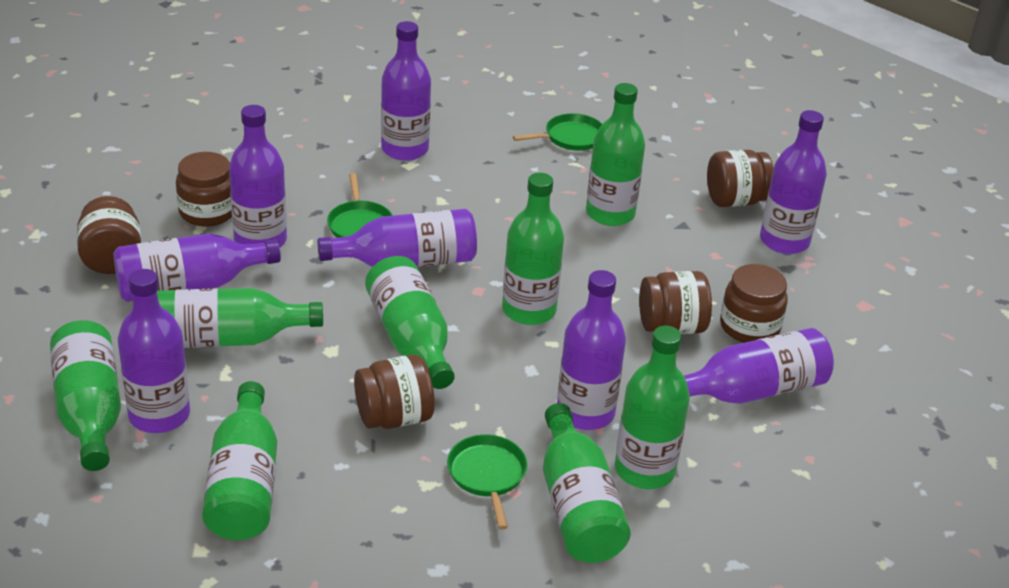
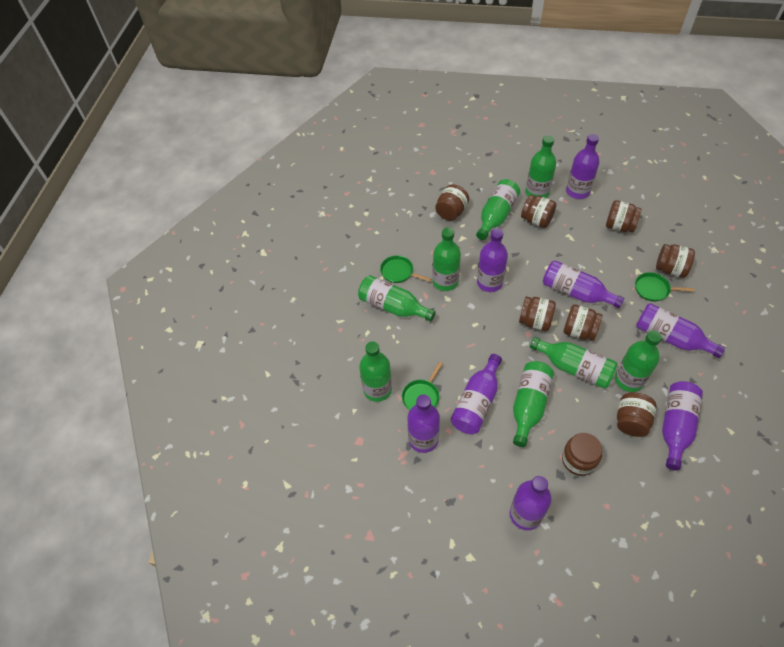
brown jar: 6 -> 8

